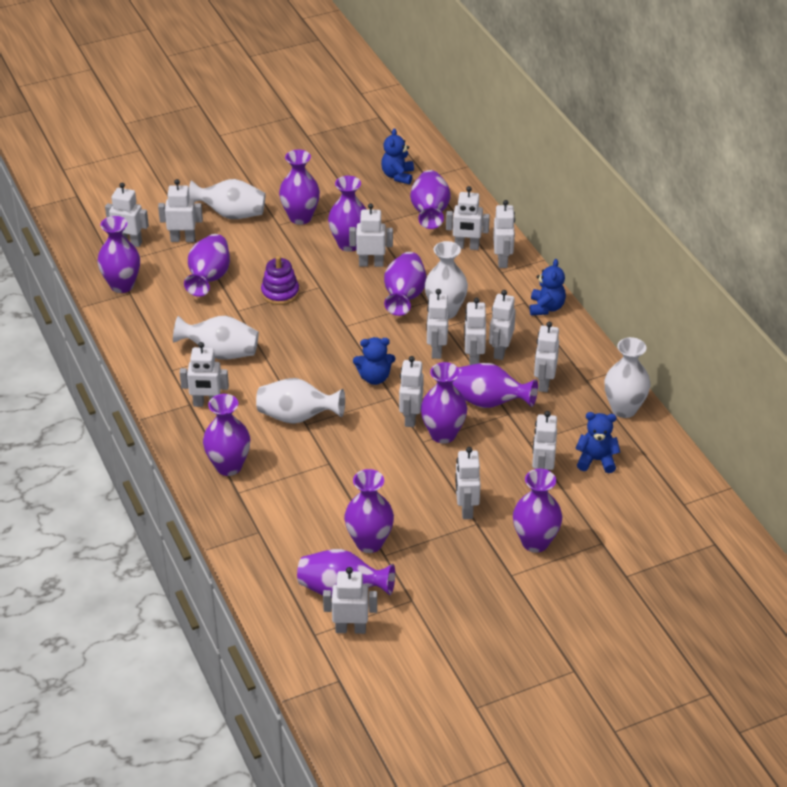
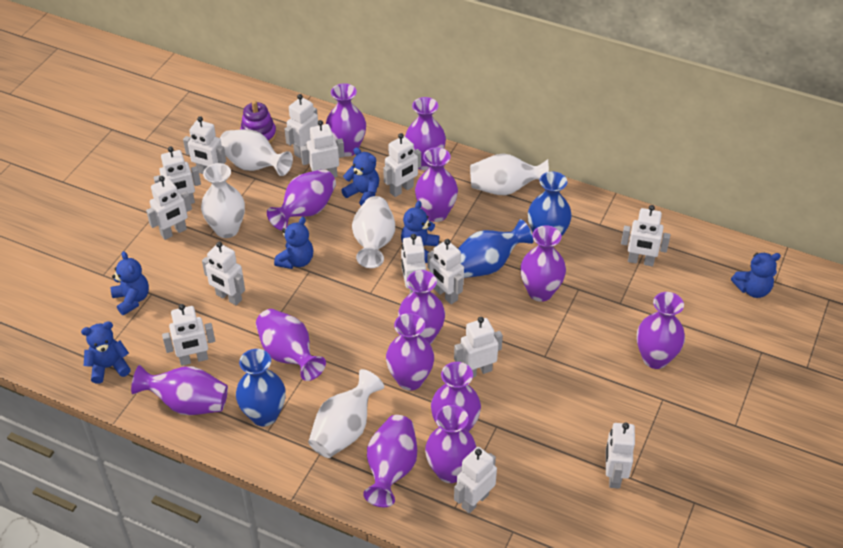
blue teddy bear: 4 -> 6
blue vase: 0 -> 3
purple vase: 12 -> 13

